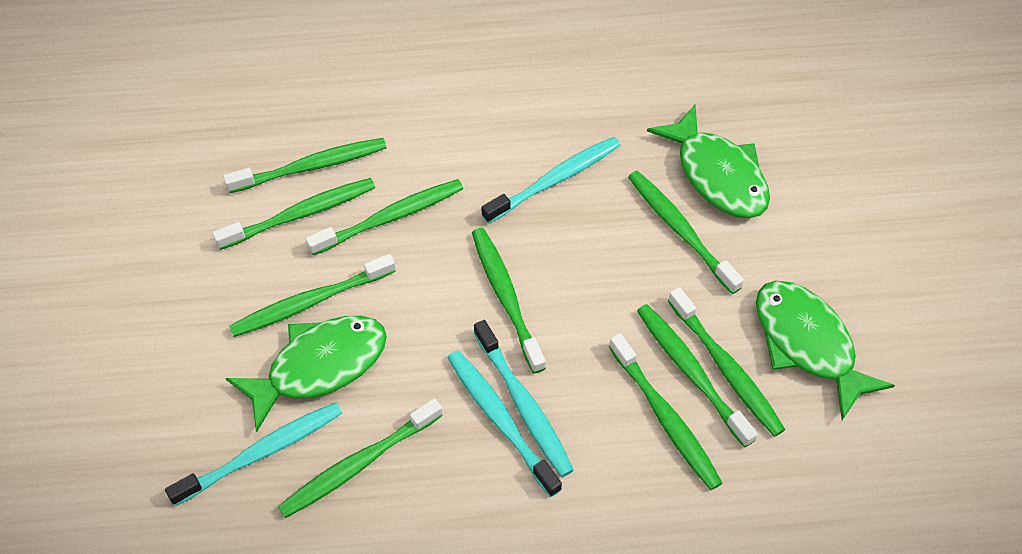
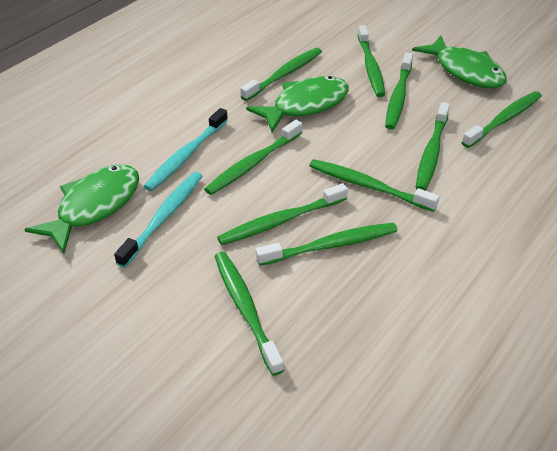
turquoise toothbrush: 4 -> 2

